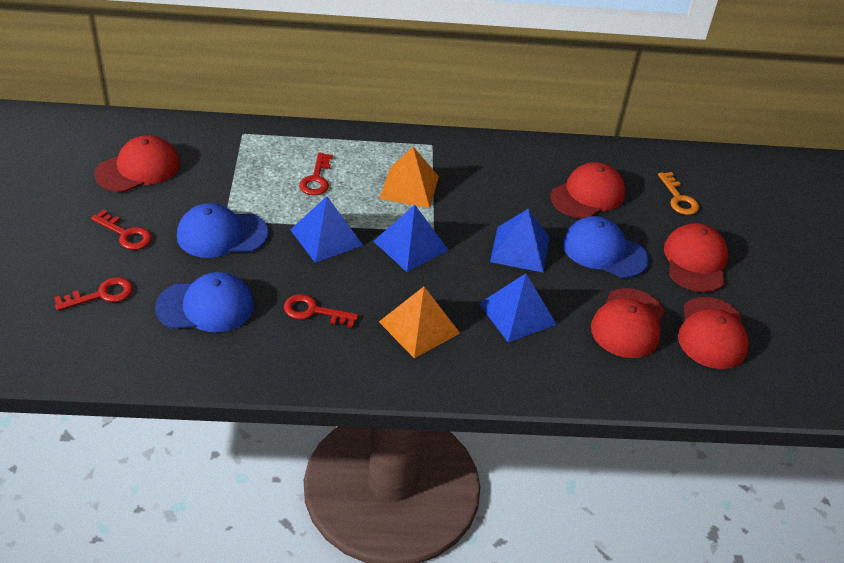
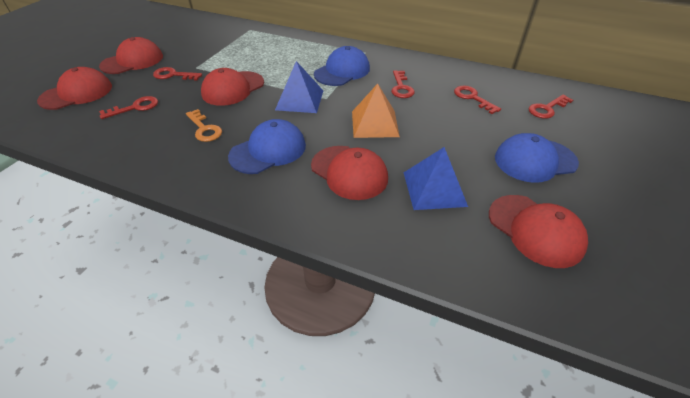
blue pyramid: 4 -> 2
orange pyramid: 2 -> 1
red key: 4 -> 5

